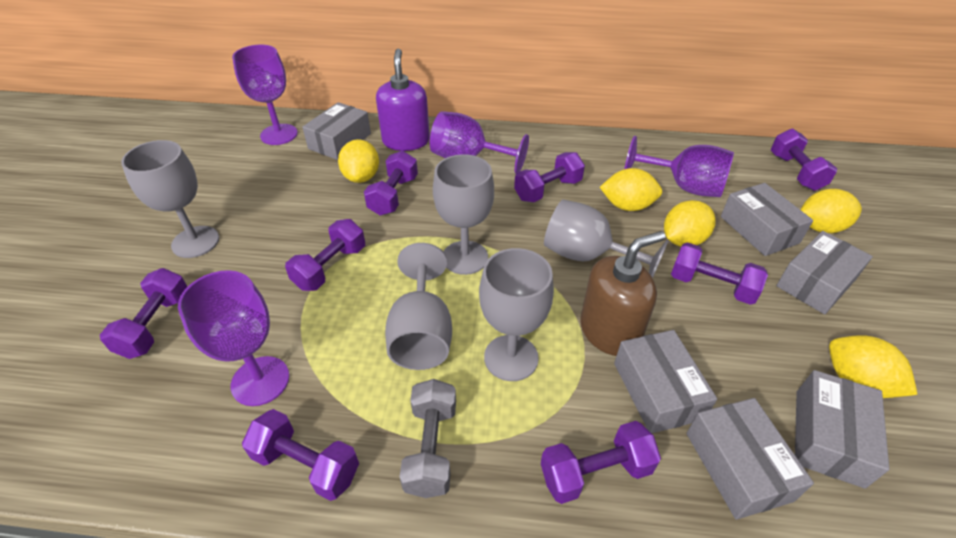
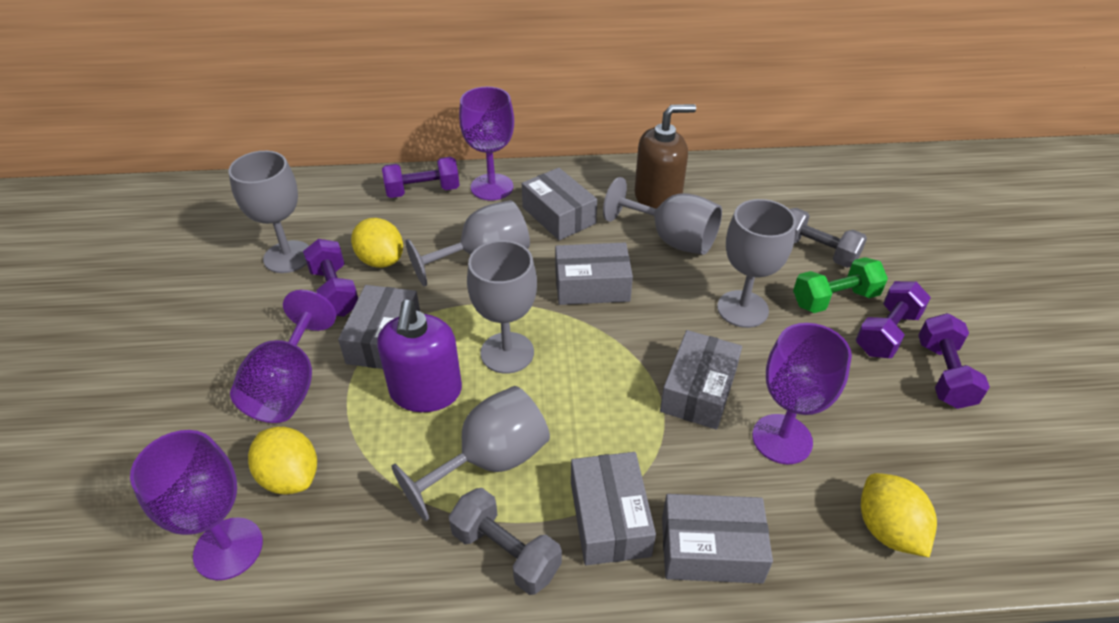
green dumbbell: 0 -> 1
grey dumbbell: 1 -> 2
grey goblet: 5 -> 6
purple dumbbell: 8 -> 4
yellow lemon: 5 -> 3

